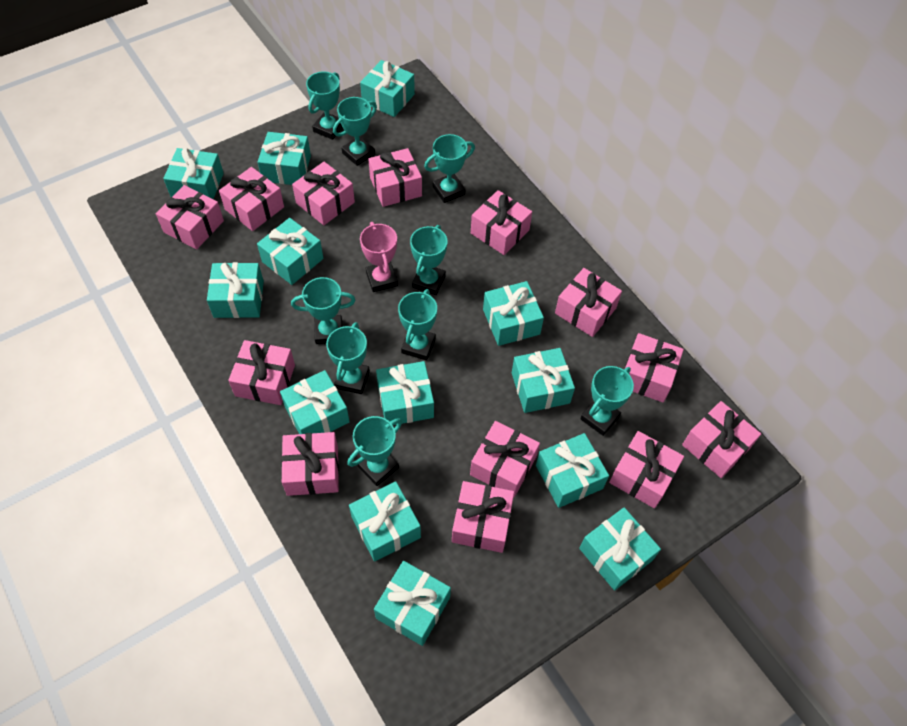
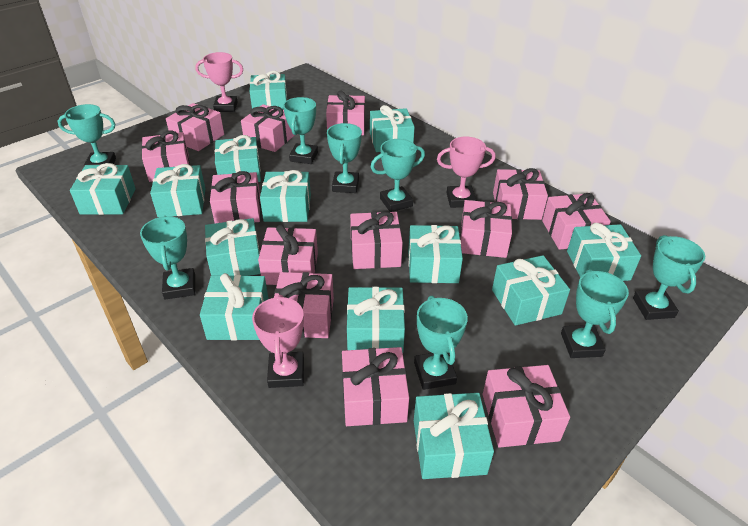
pink trophy: 1 -> 3
turquoise trophy: 9 -> 8

